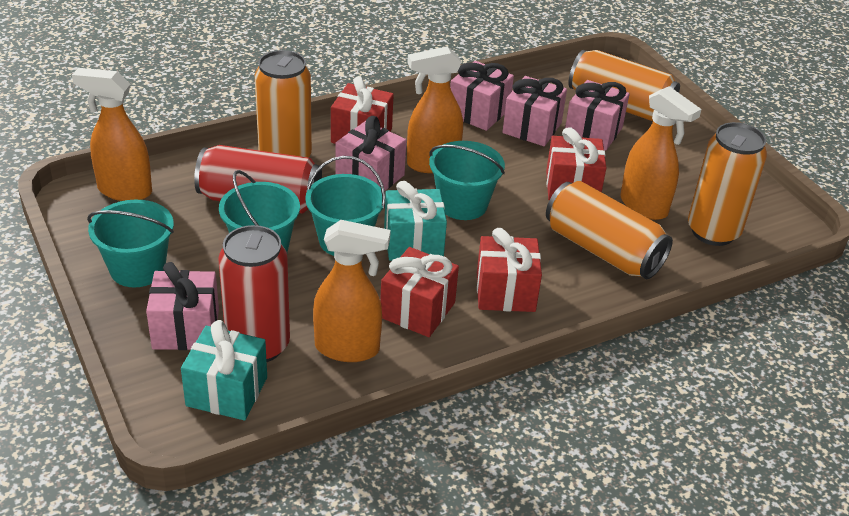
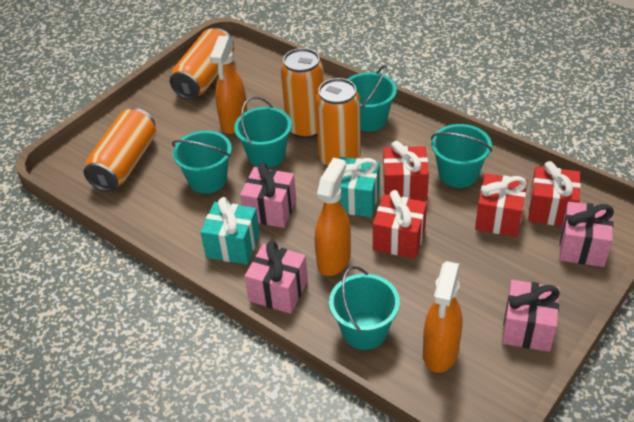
orange spray bottle: 4 -> 3
pink gift: 5 -> 4
red can: 2 -> 0
turquoise bucket: 4 -> 5

